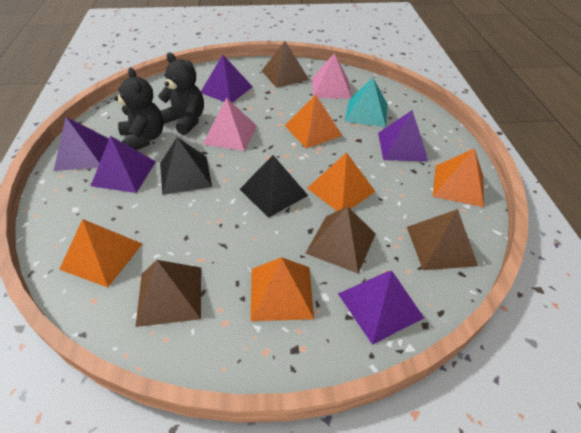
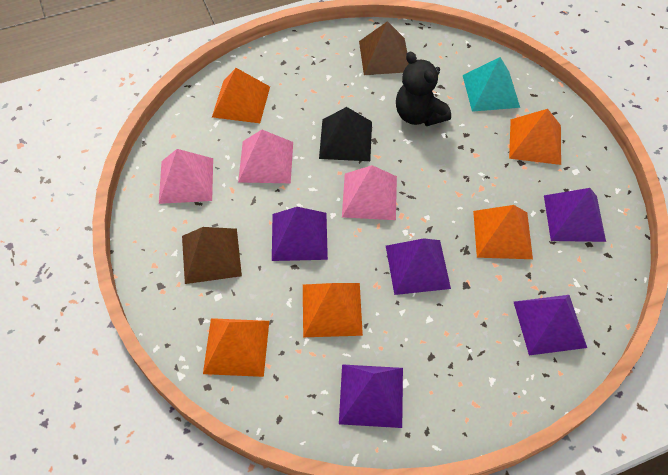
black pyramid: 2 -> 1
black teddy bear: 2 -> 1
brown pyramid: 4 -> 2
pink pyramid: 2 -> 3

